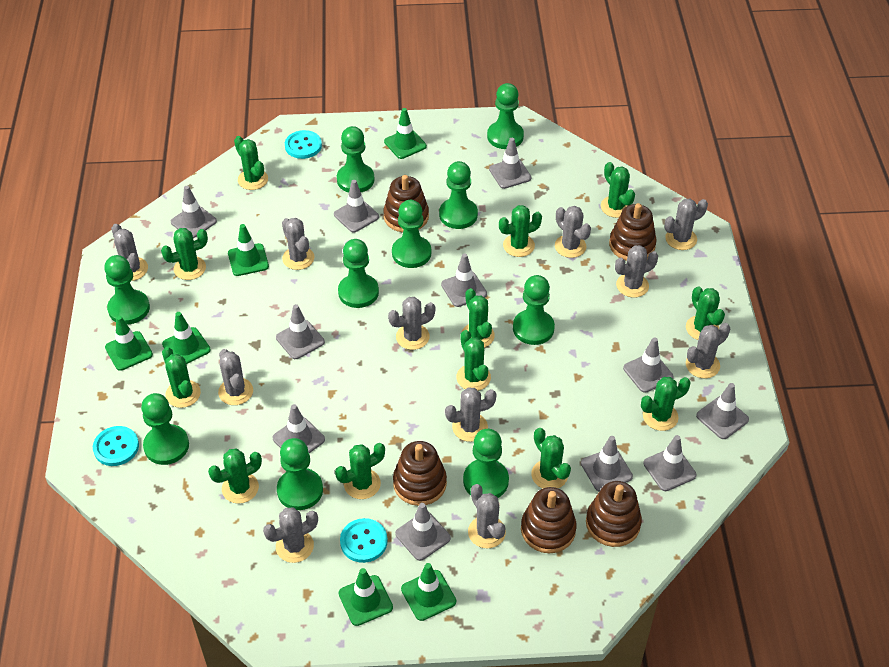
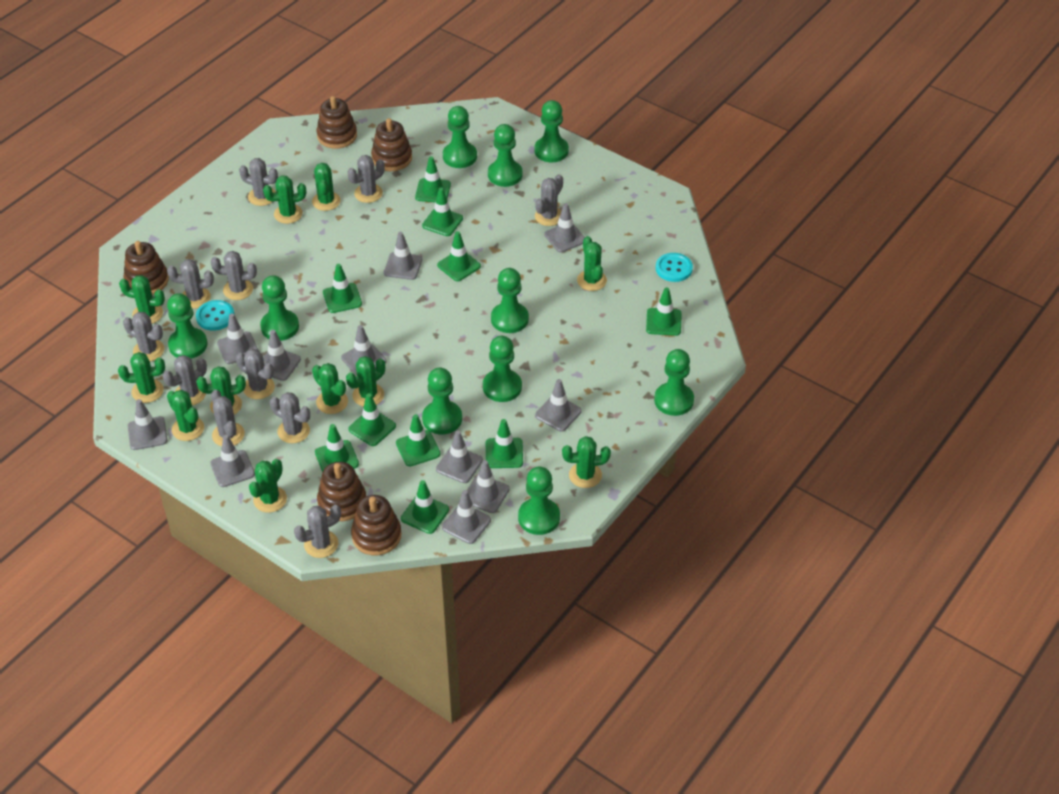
green cactus: 12 -> 11
green traffic cone: 6 -> 10
turquoise button: 3 -> 2

